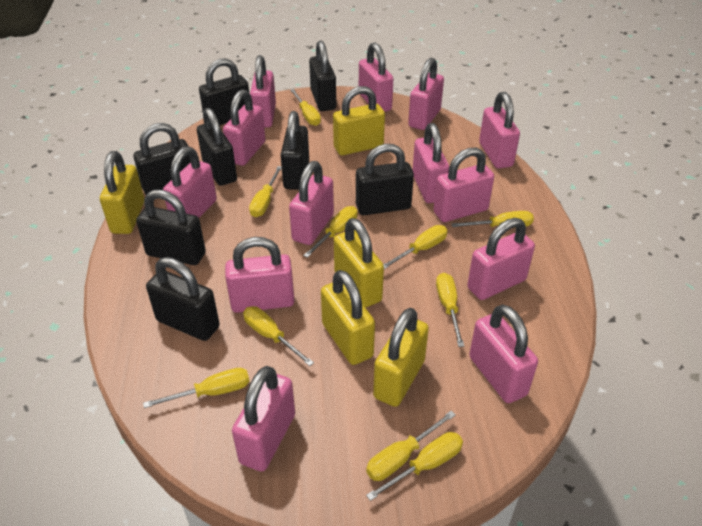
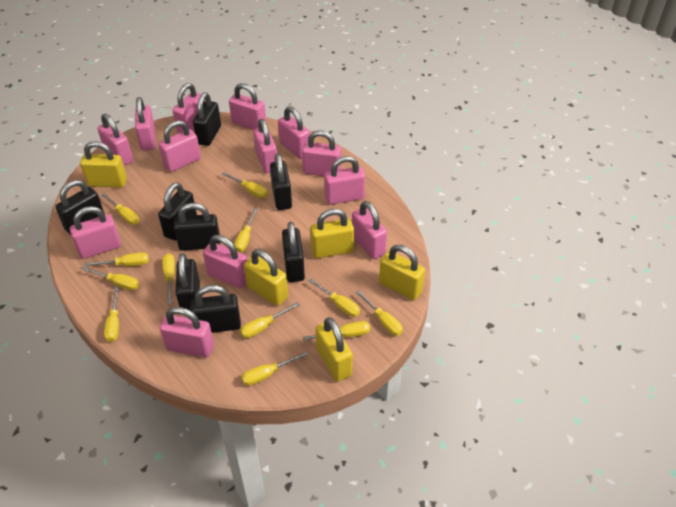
yellow screwdriver: 10 -> 12

